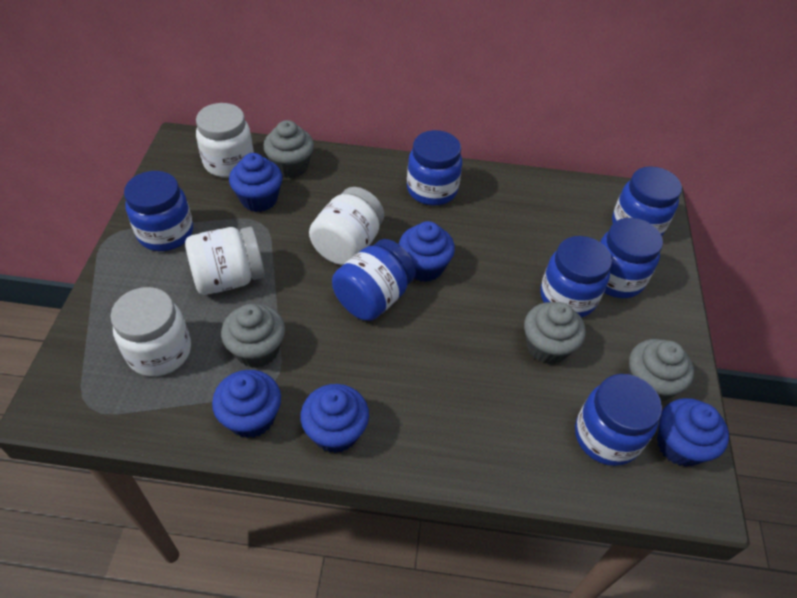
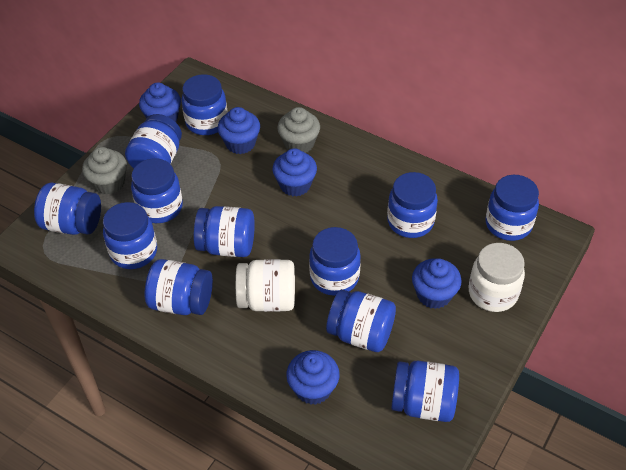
blue jar: 7 -> 12
grey cupcake: 4 -> 2
white jar: 4 -> 2

